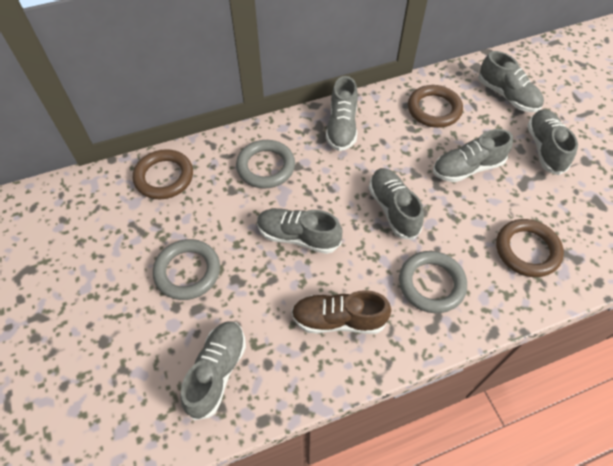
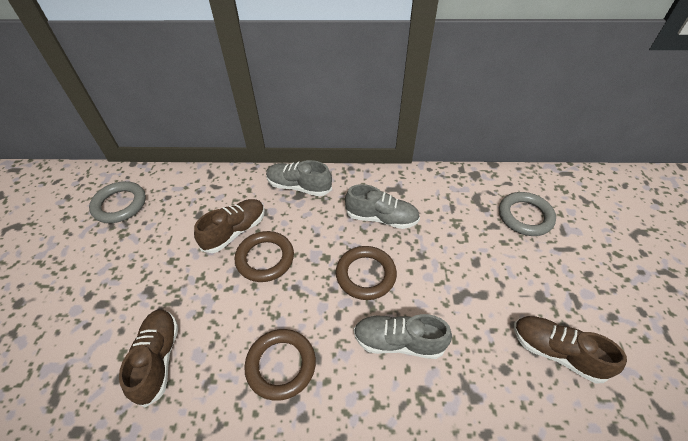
brown shoe: 1 -> 3
grey ring: 3 -> 2
grey shoe: 7 -> 3

